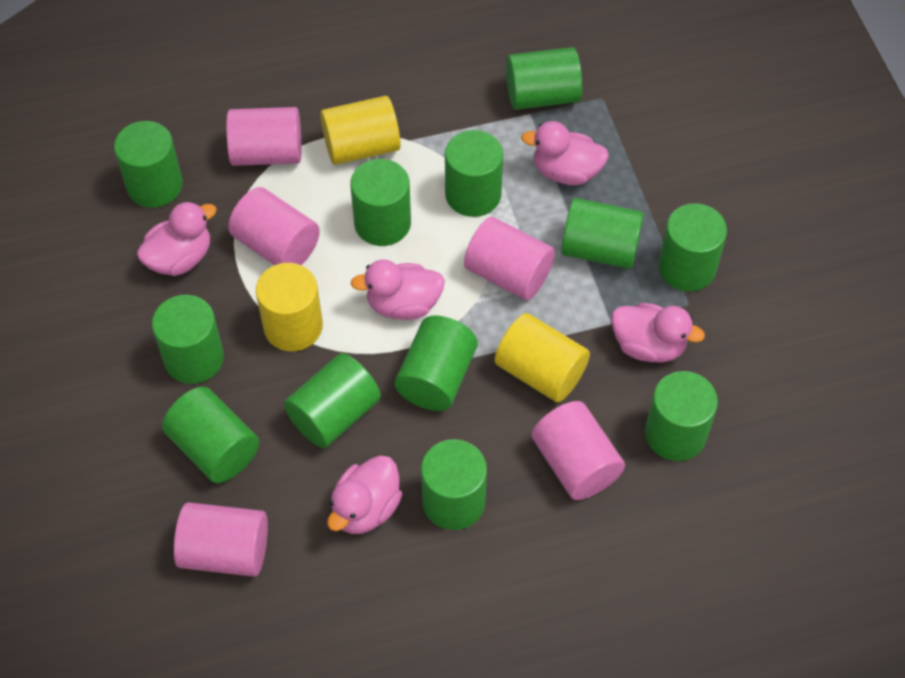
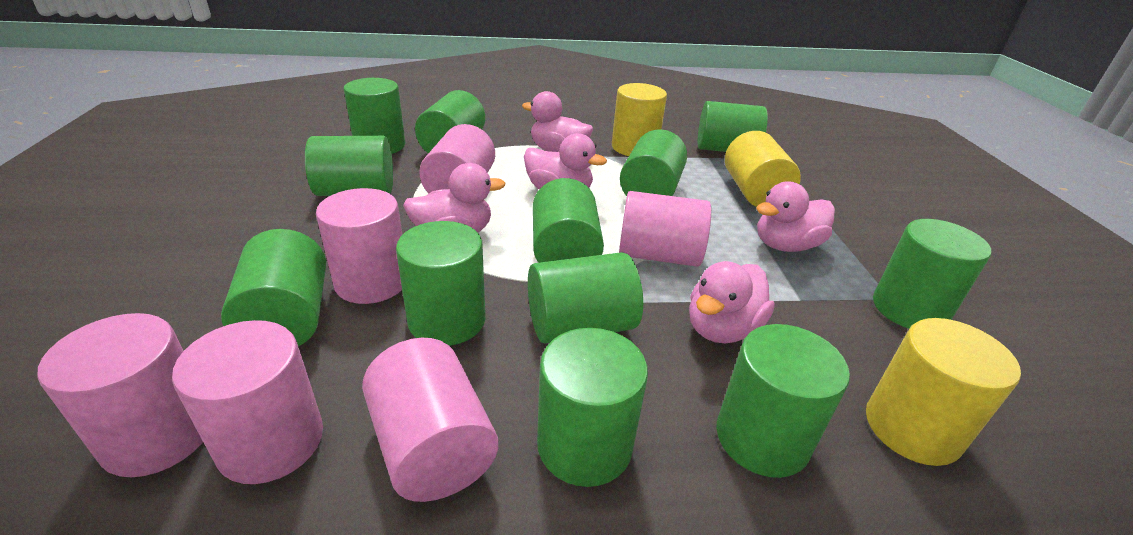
pink cylinder: 5 -> 6

